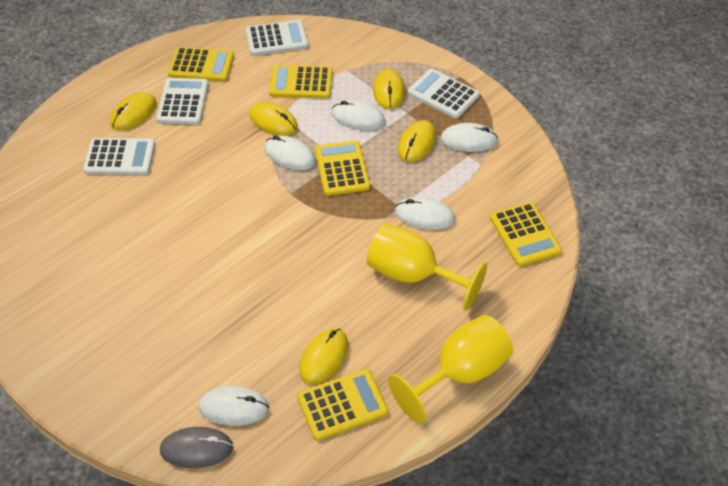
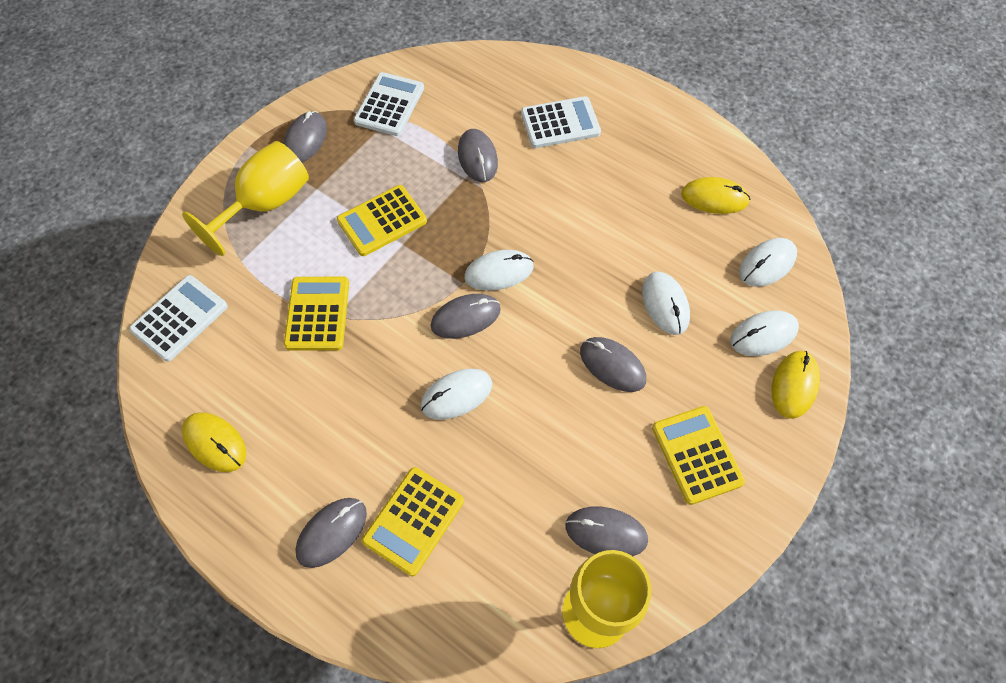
grey mouse: 1 -> 6
white calculator: 4 -> 3
yellow calculator: 5 -> 4
yellow mouse: 5 -> 3

